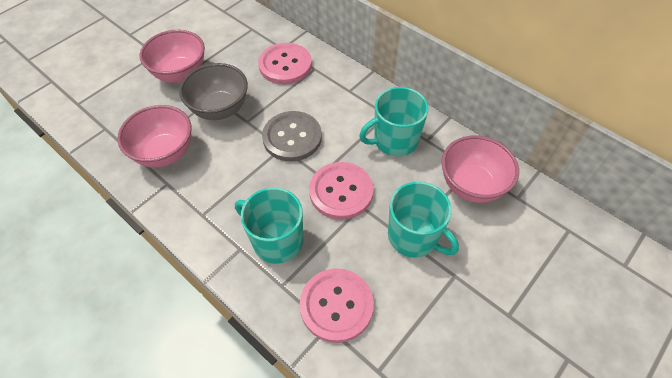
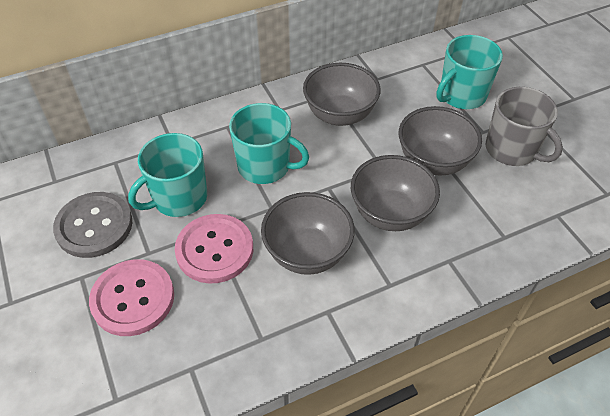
grey bowl: 1 -> 4
grey mug: 0 -> 1
pink bowl: 3 -> 0
pink button: 3 -> 2

